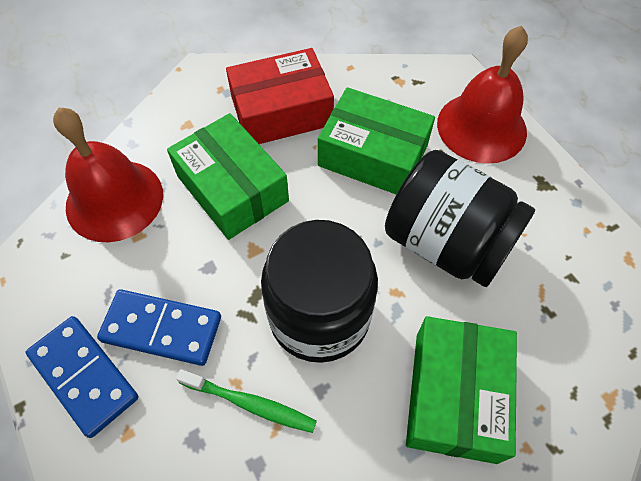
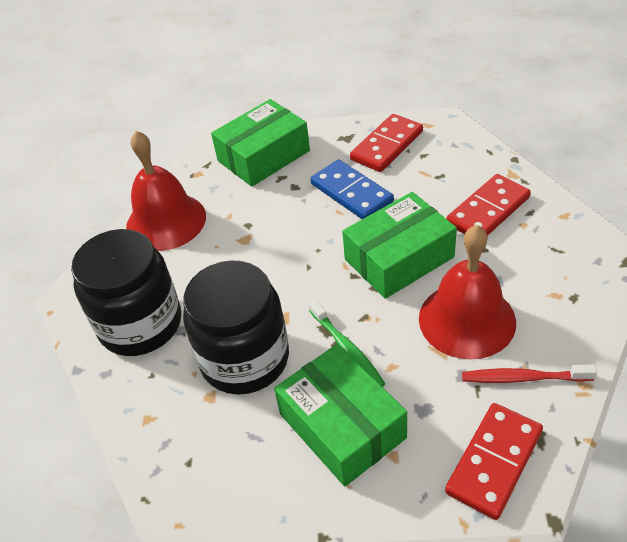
blue domino: 2 -> 1
red box: 1 -> 0
red domino: 0 -> 3
red toothbrush: 0 -> 1

